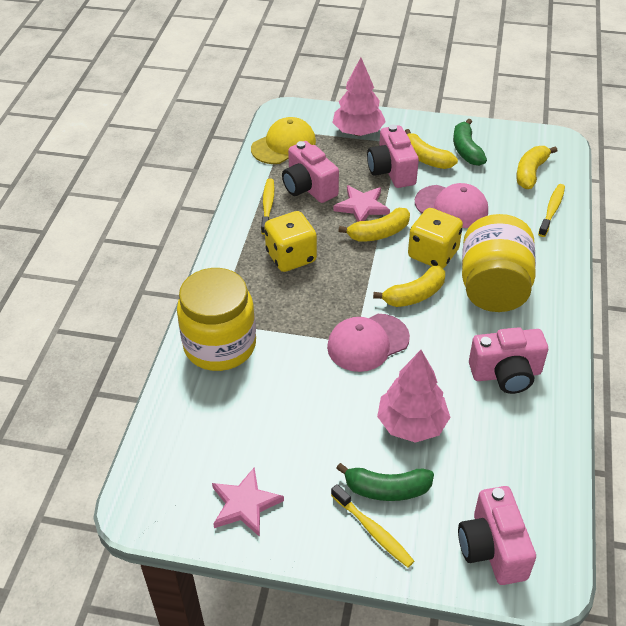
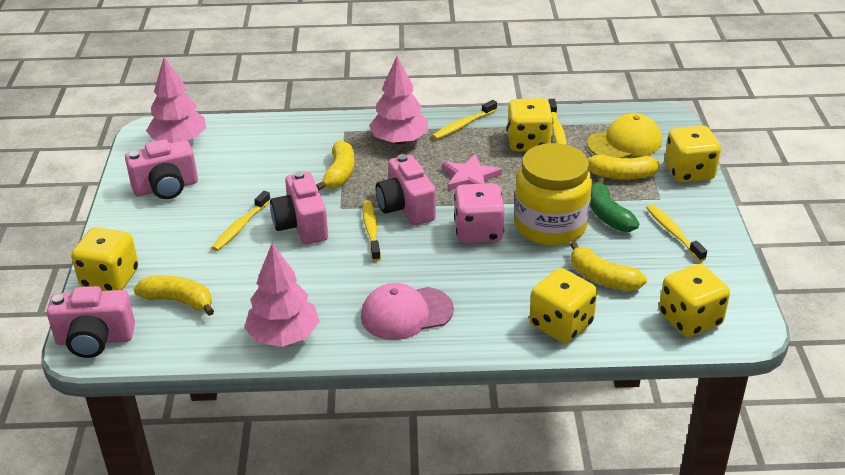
green banana: 2 -> 1
pink cap: 2 -> 1
pink dice: 0 -> 1
pink star: 2 -> 1
pink tree: 2 -> 3
yellow dice: 2 -> 5
yellow jar: 2 -> 1
yellow toothbrush: 3 -> 5

